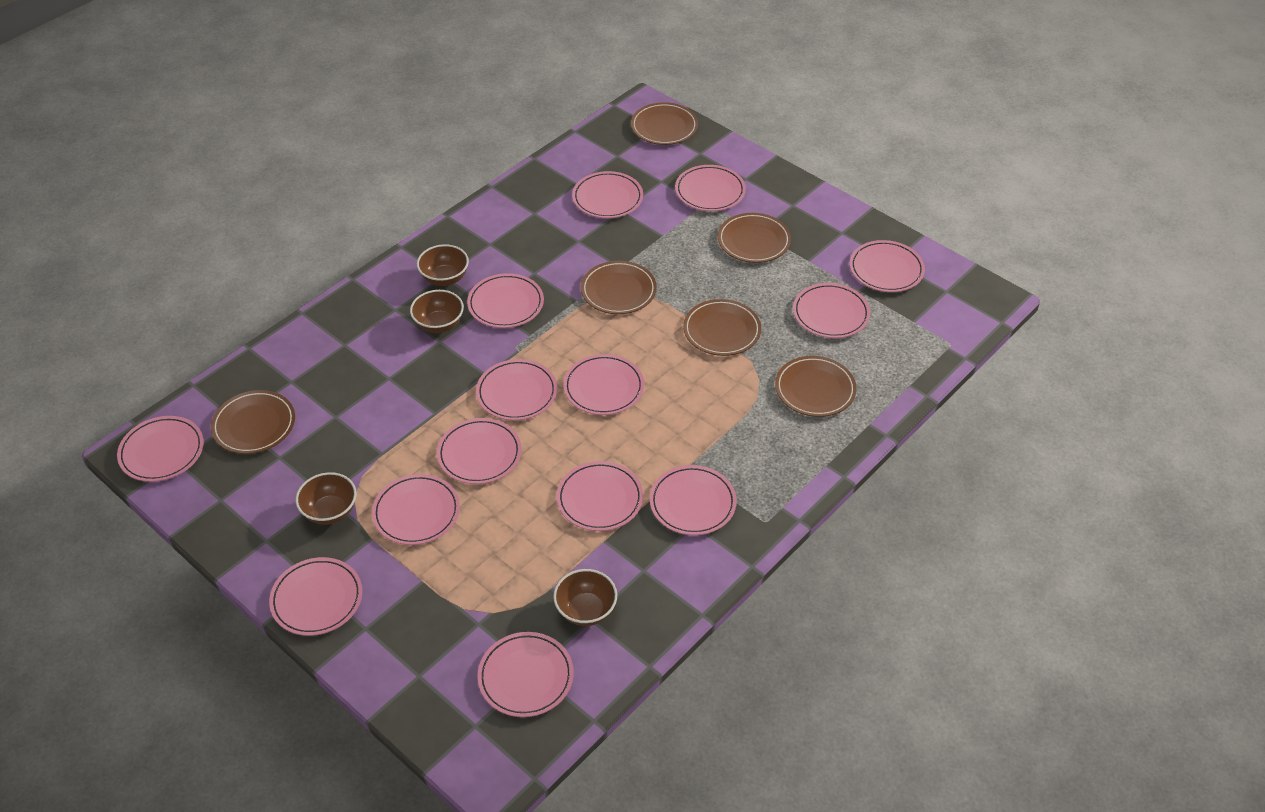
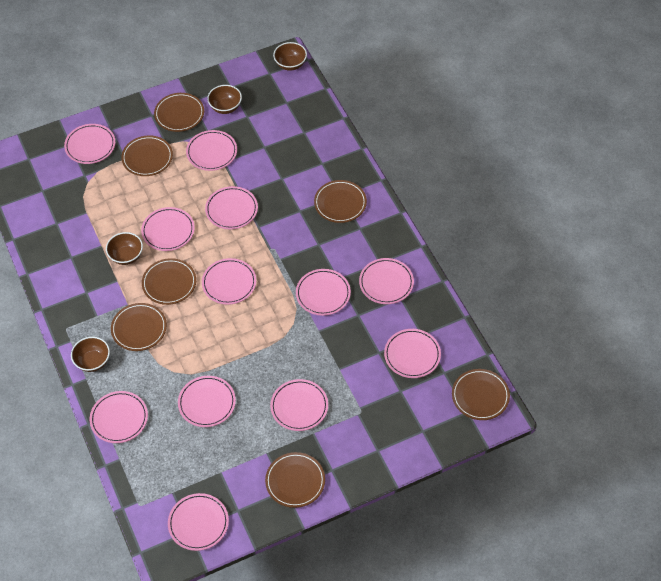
brown plate: 6 -> 7
pink plate: 14 -> 12

